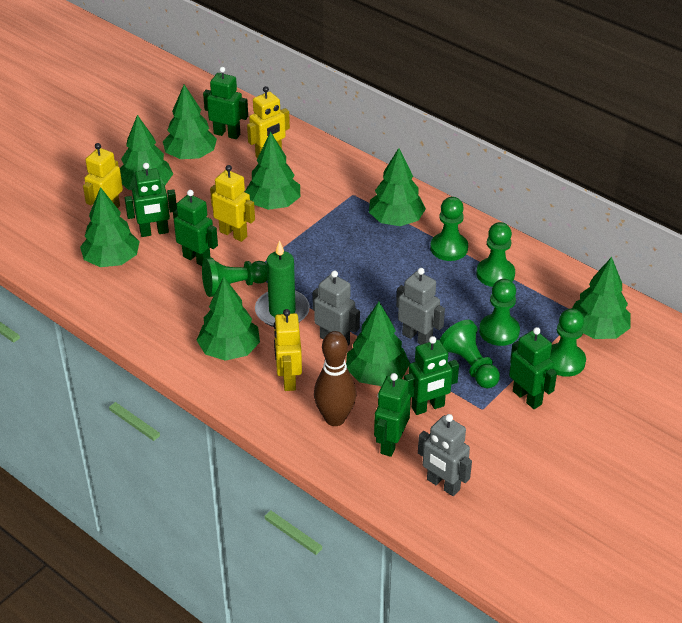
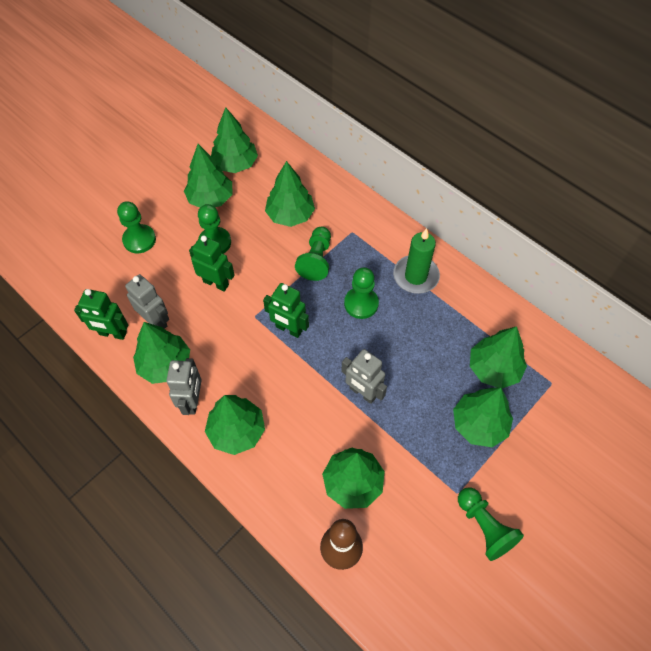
green pawn: 6 -> 5
green robot: 6 -> 3
yellow robot: 4 -> 0

